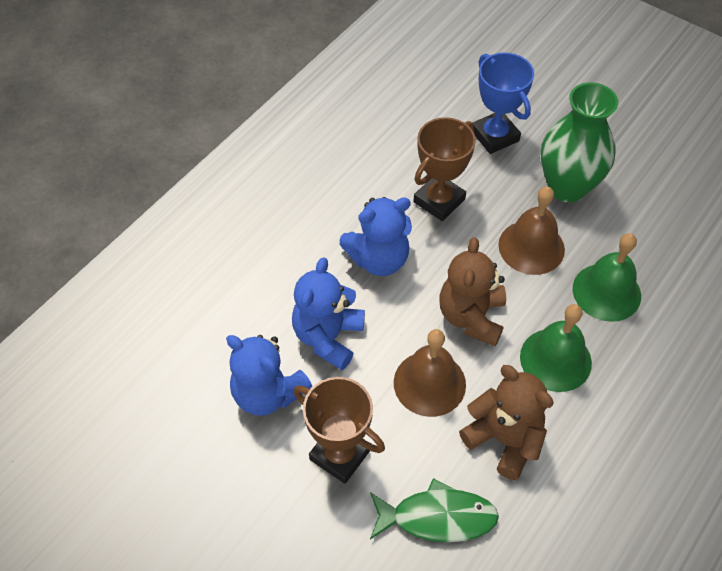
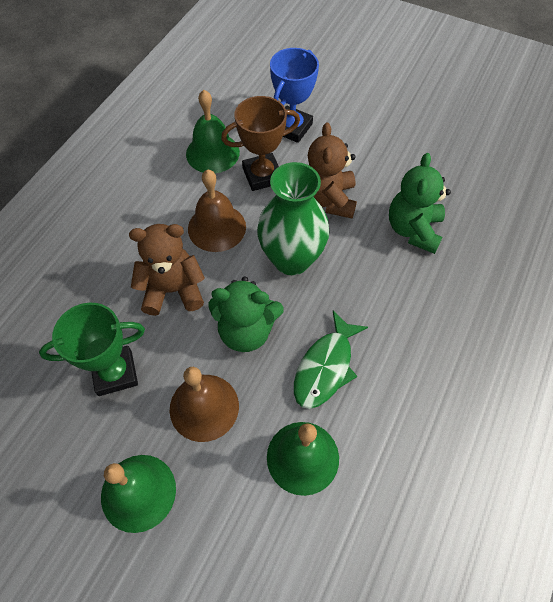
blue teddy bear: 3 -> 0
brown trophy: 2 -> 1
green bell: 2 -> 3
green teddy bear: 0 -> 2
green trophy: 0 -> 1

